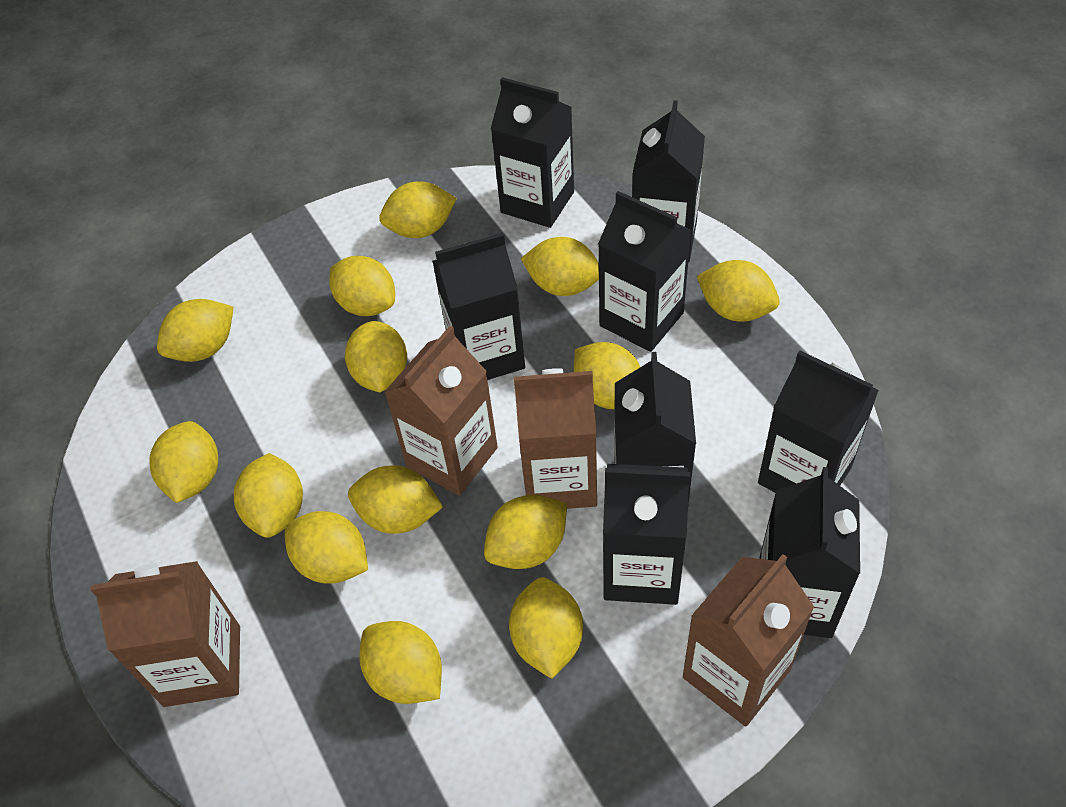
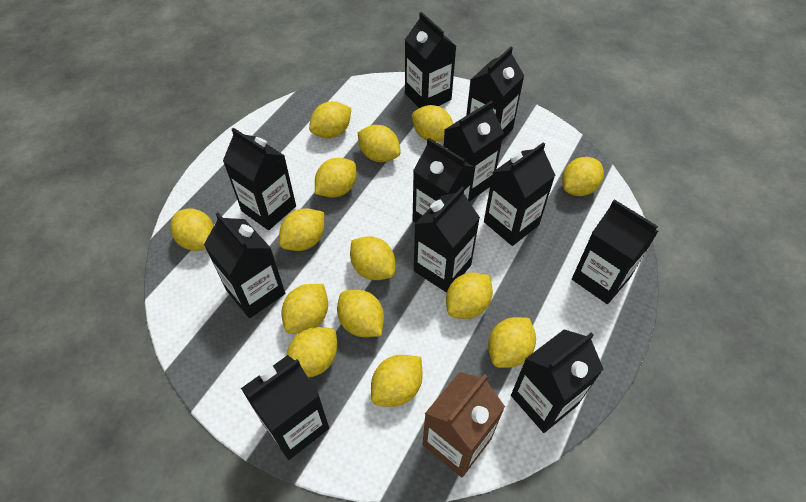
black carton: 8 -> 11
brown carton: 4 -> 1

